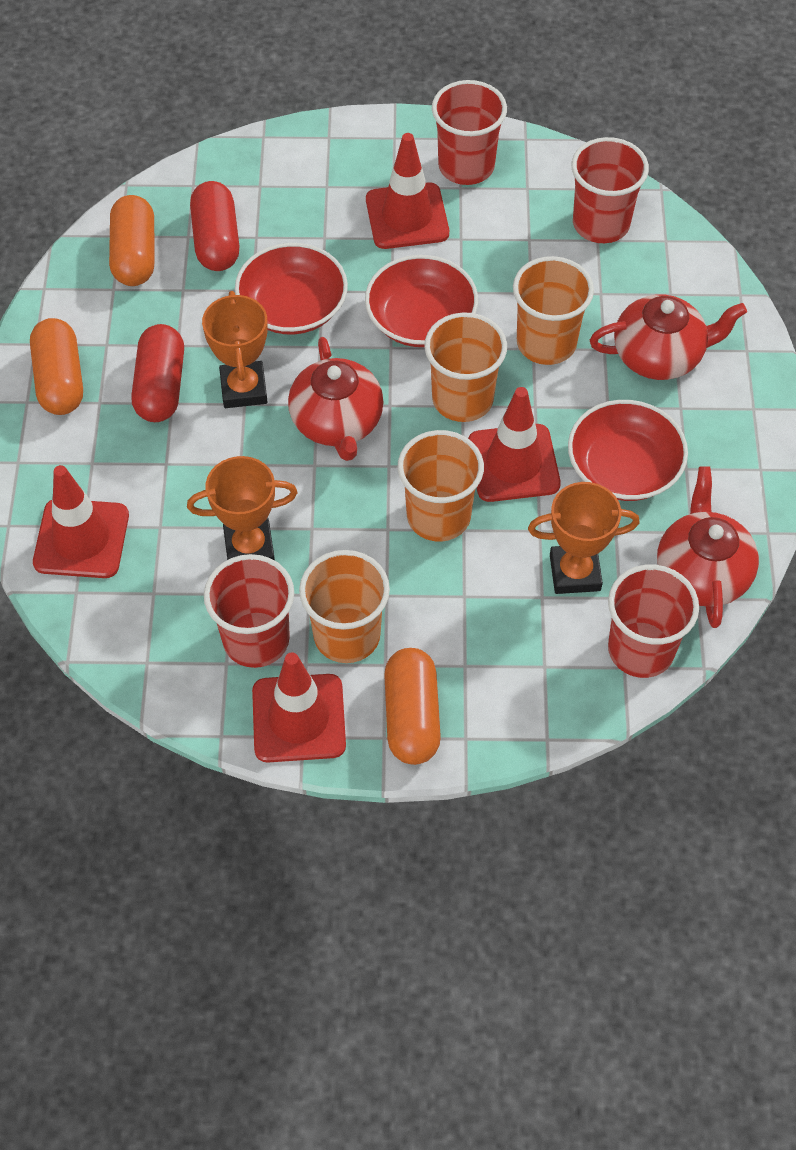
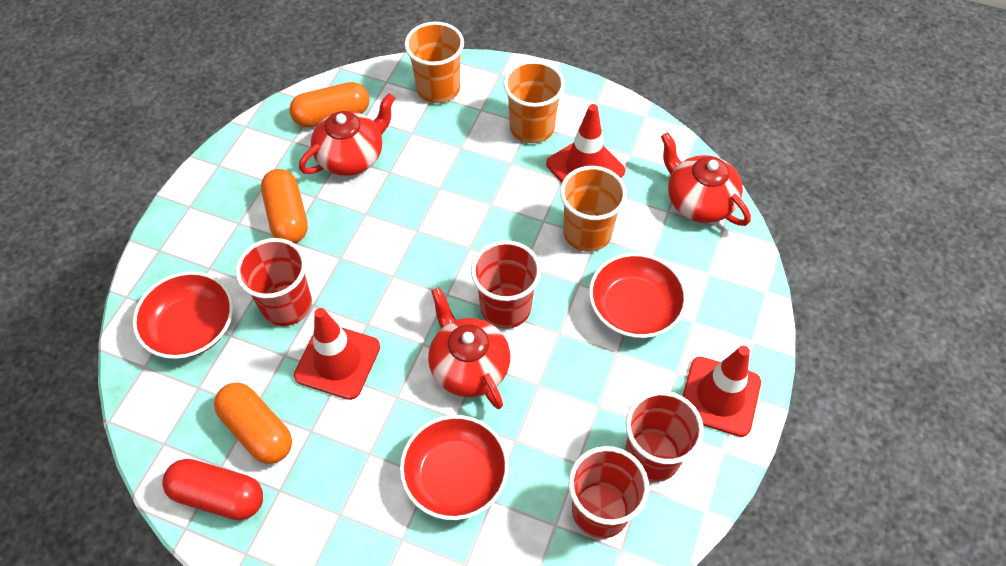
orange cup: 4 -> 3
orange trophy: 3 -> 0
red capsule: 2 -> 1
red traffic cone: 4 -> 3

